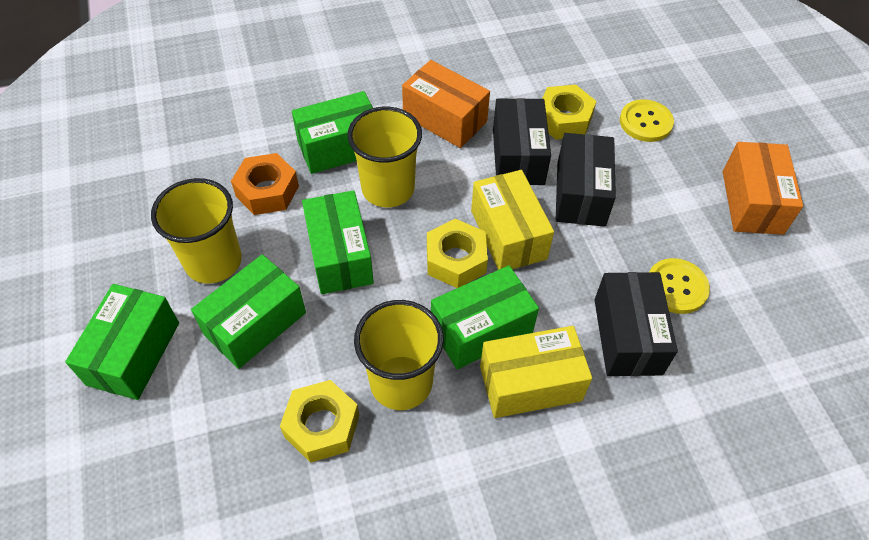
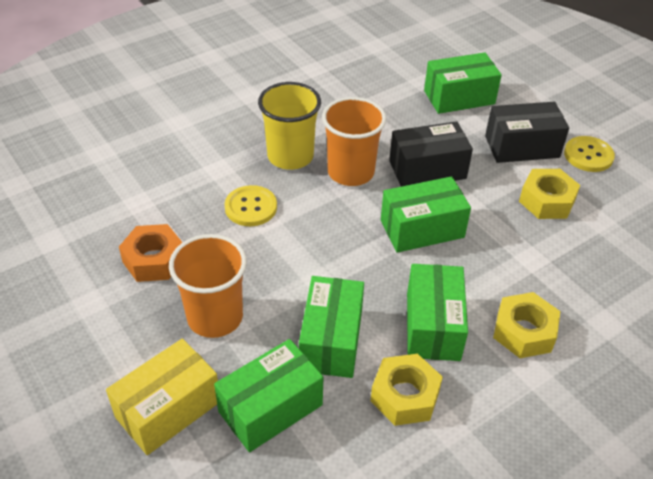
black box: 3 -> 2
orange box: 2 -> 0
orange cup: 0 -> 2
yellow box: 2 -> 1
yellow cup: 3 -> 1

